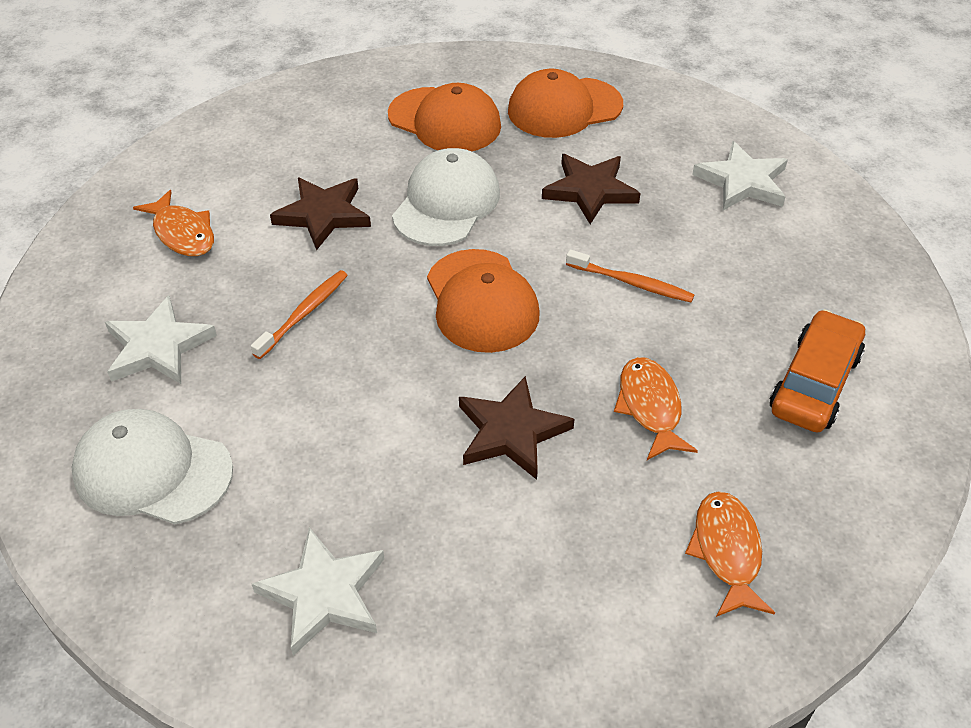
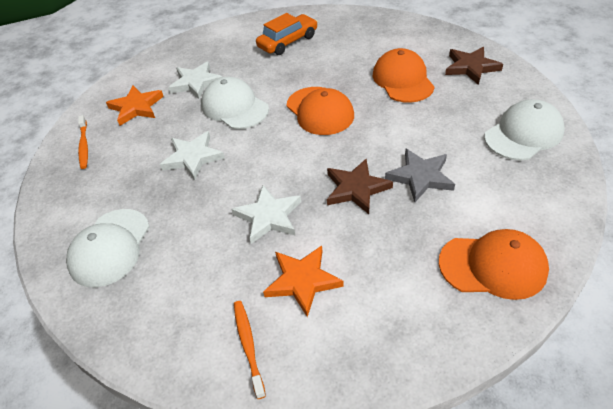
brown star: 3 -> 2
grey star: 0 -> 1
orange fish: 3 -> 0
orange star: 0 -> 2
white cap: 2 -> 3

